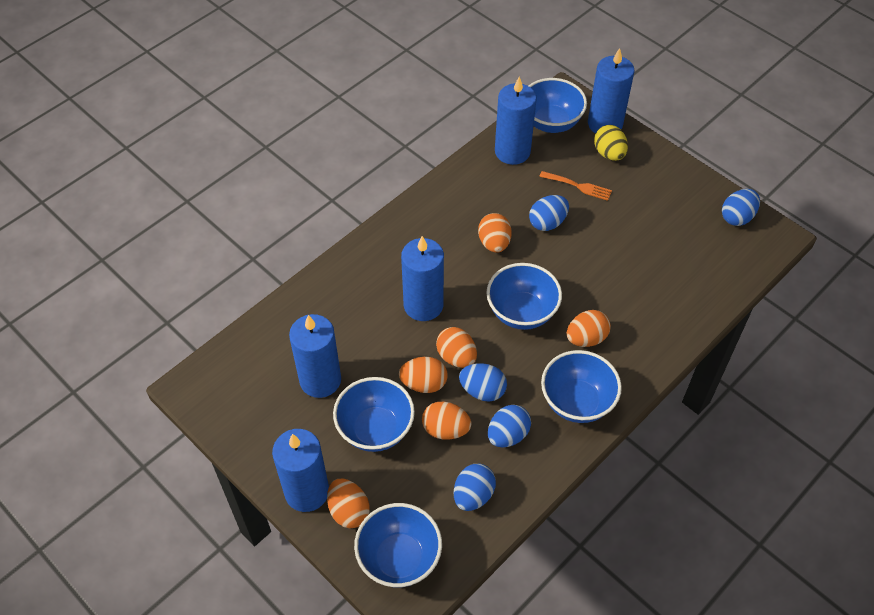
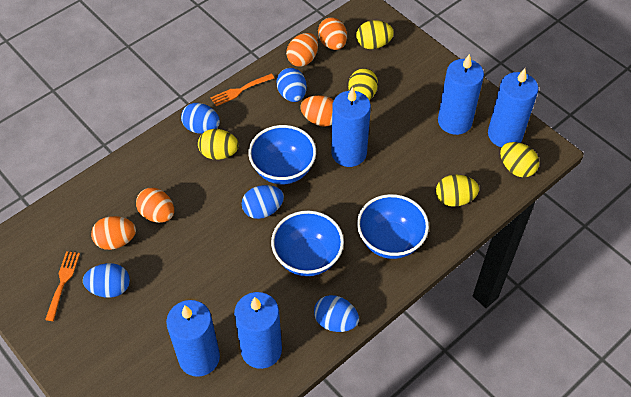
blue bowl: 5 -> 3
orange egg: 6 -> 5
orange fork: 1 -> 2
yellow egg: 1 -> 5

